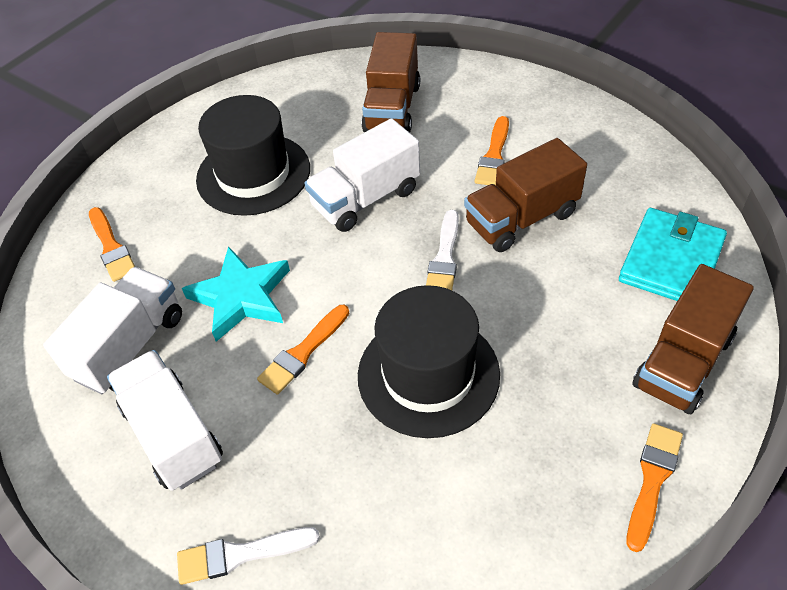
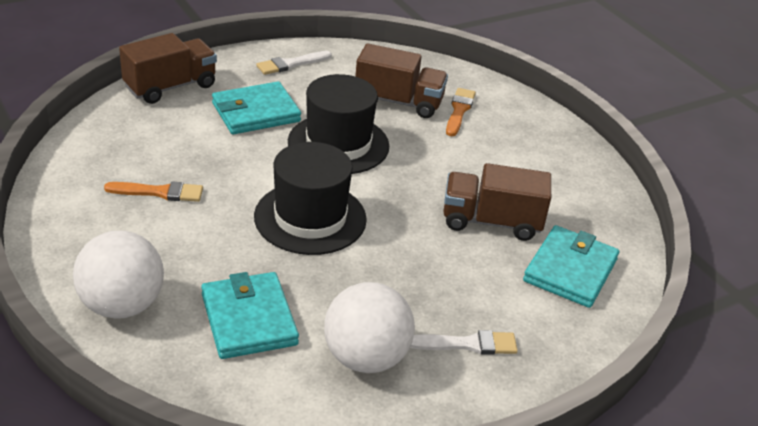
orange brush: 4 -> 2
turquoise star: 1 -> 0
turquoise wallet: 1 -> 3
white ball: 0 -> 2
white truck: 3 -> 0

